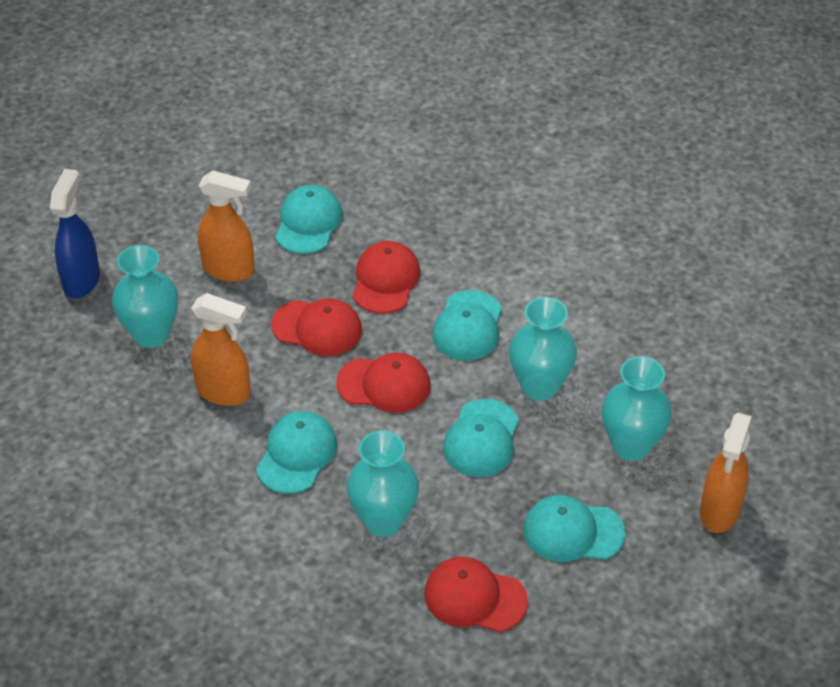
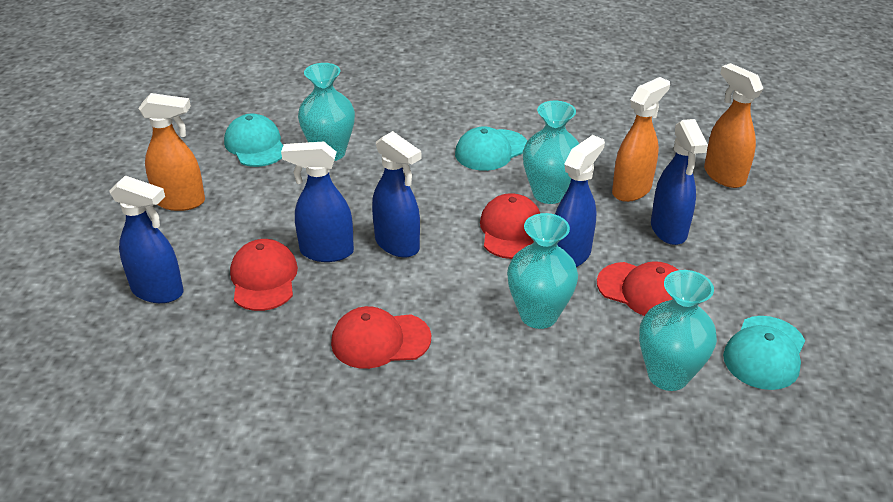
blue spray bottle: 1 -> 5
turquoise cap: 5 -> 3

